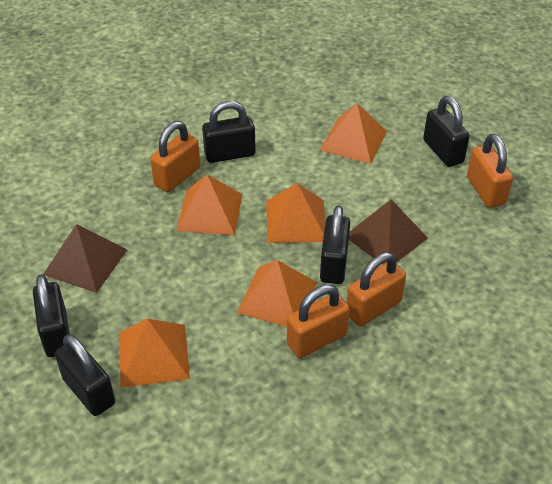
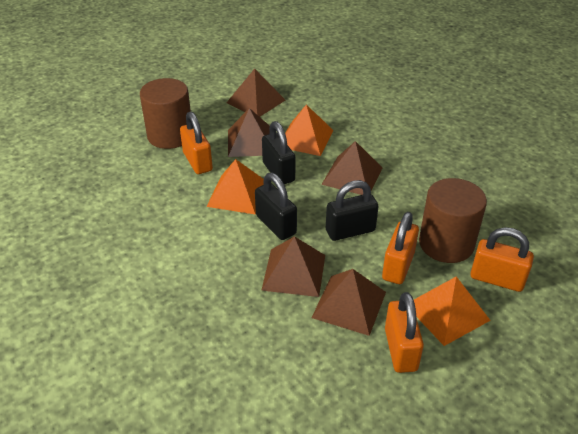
black padlock: 5 -> 3
brown cylinder: 0 -> 2
brown pyramid: 2 -> 5
orange pyramid: 5 -> 3

